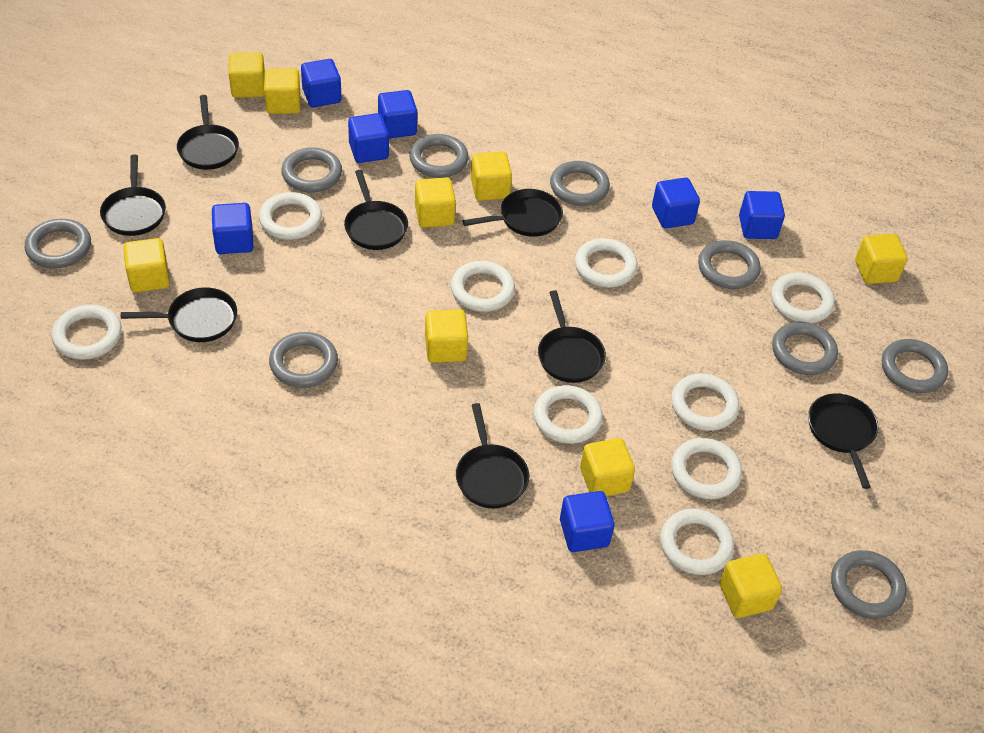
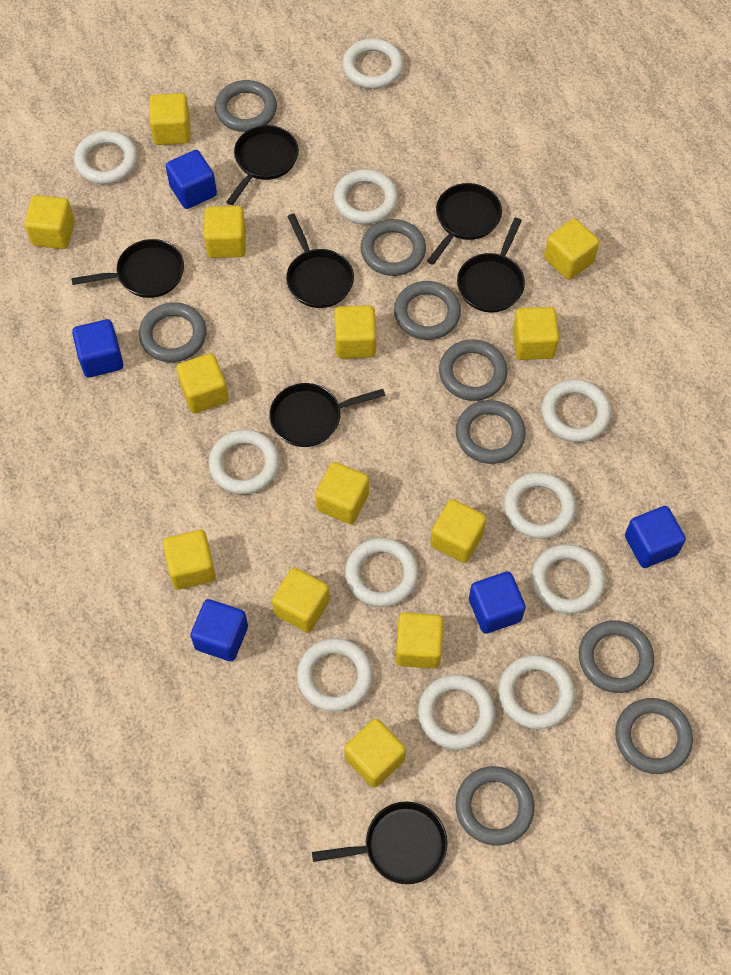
black pan: 8 -> 7
blue cube: 7 -> 5
white ring: 9 -> 11
yellow cube: 9 -> 13

